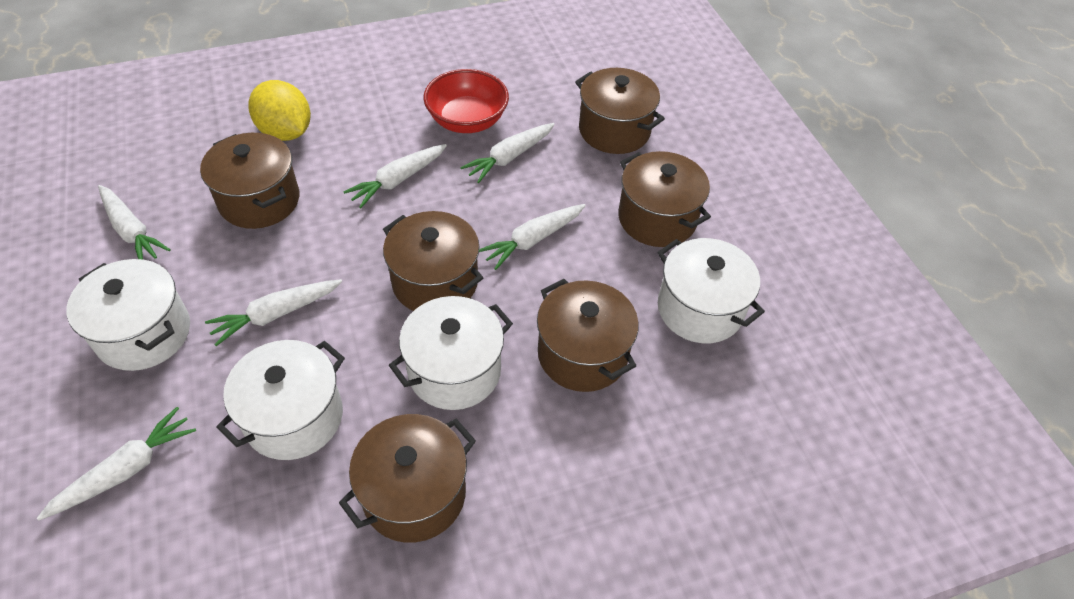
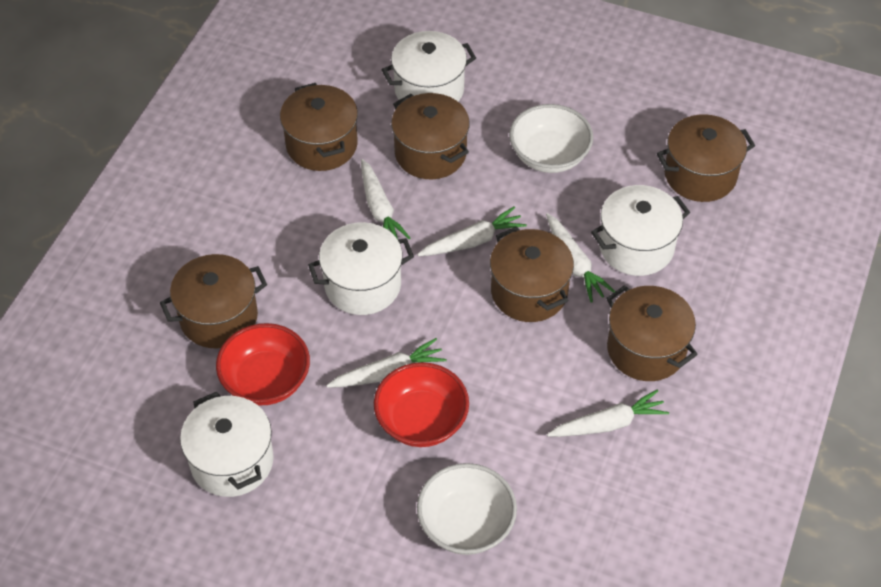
red bowl: 1 -> 2
white bowl: 0 -> 2
white carrot: 6 -> 5
yellow lemon: 1 -> 0

